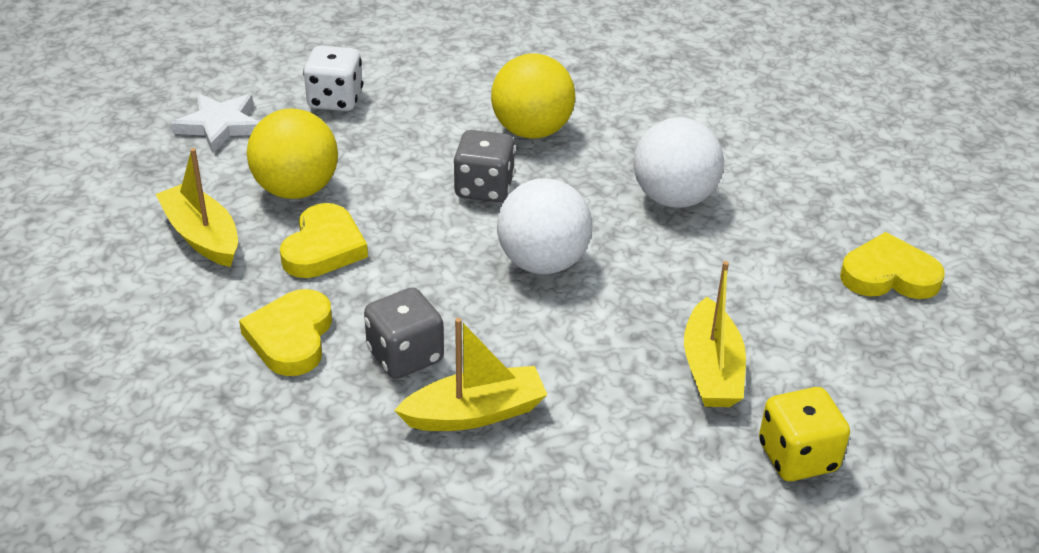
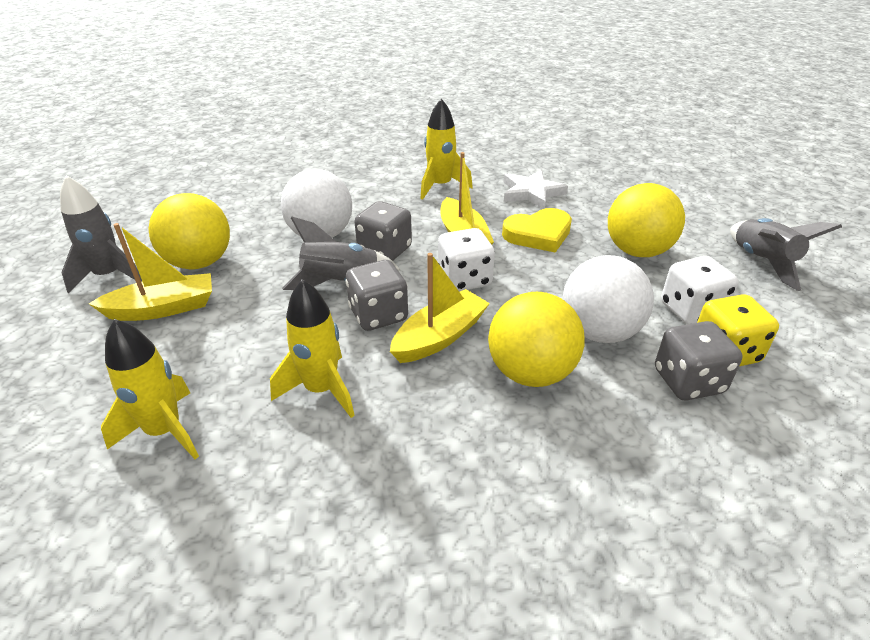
grey dice: 2 -> 3
grey rocket: 0 -> 3
white dice: 1 -> 2
yellow ball: 2 -> 3
yellow heart: 3 -> 1
yellow rocket: 0 -> 3

